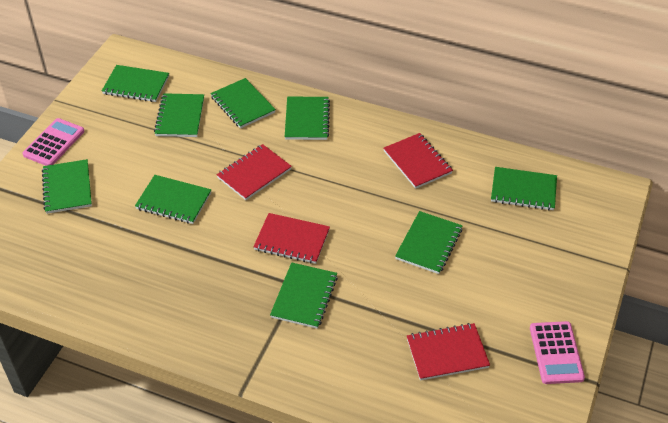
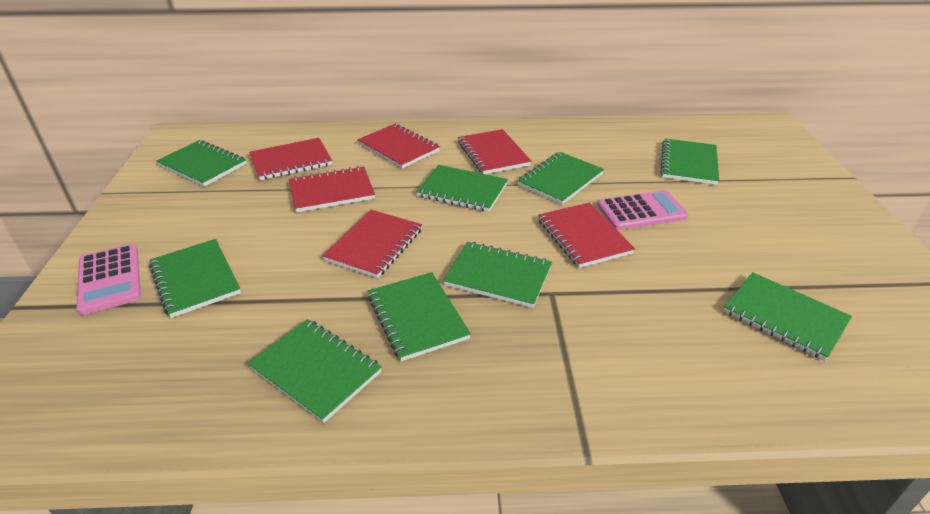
red notebook: 4 -> 6

